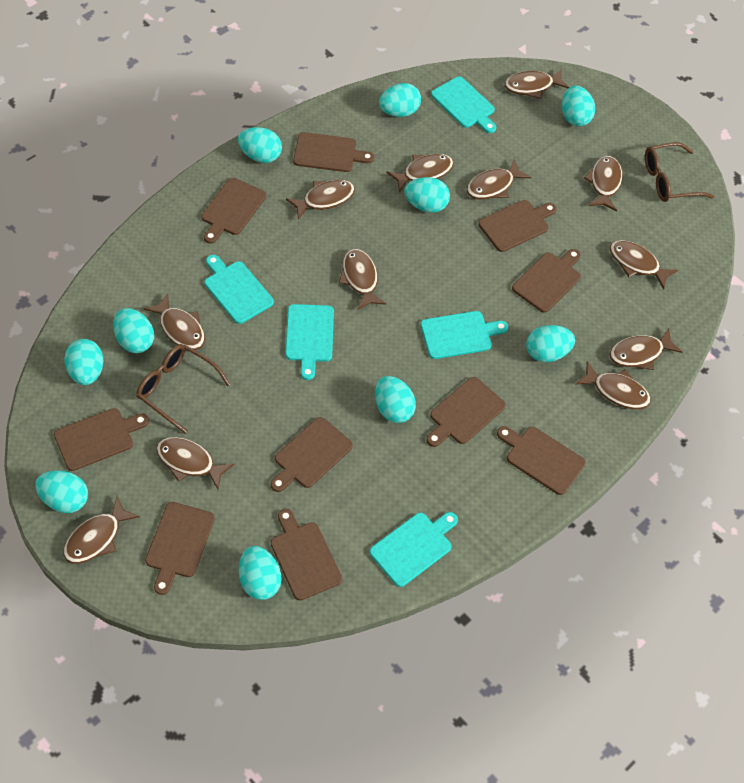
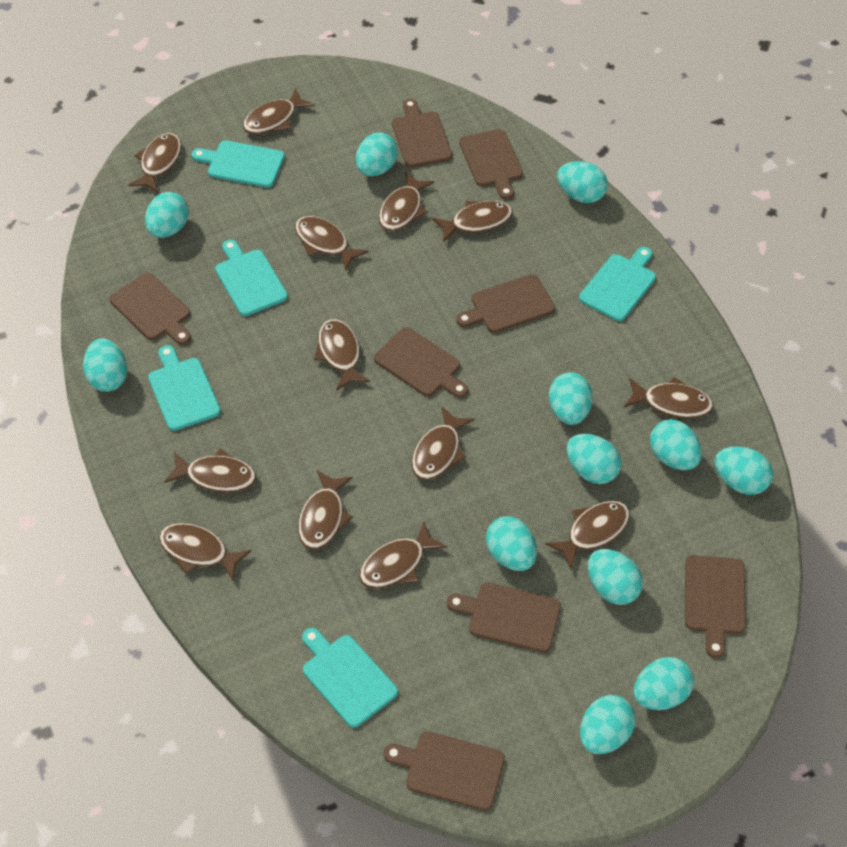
brown cutting board: 10 -> 8
brown fish: 12 -> 13
brown glasses: 2 -> 0
turquoise egg: 10 -> 12

